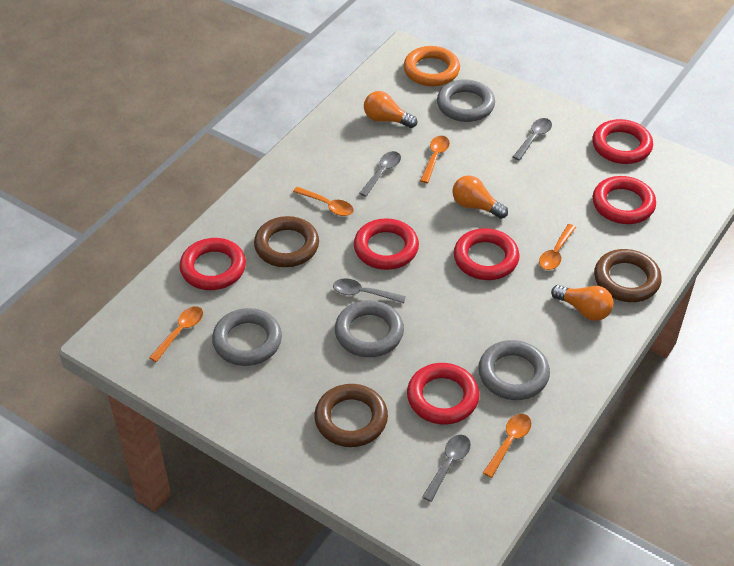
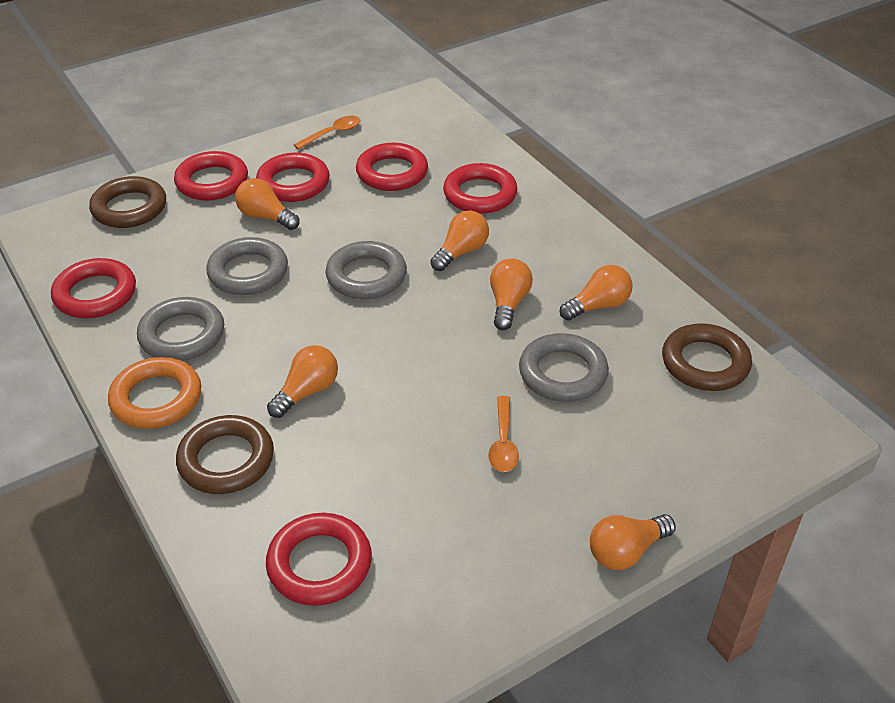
grey spoon: 4 -> 0
orange light bulb: 3 -> 6
orange spoon: 5 -> 2

